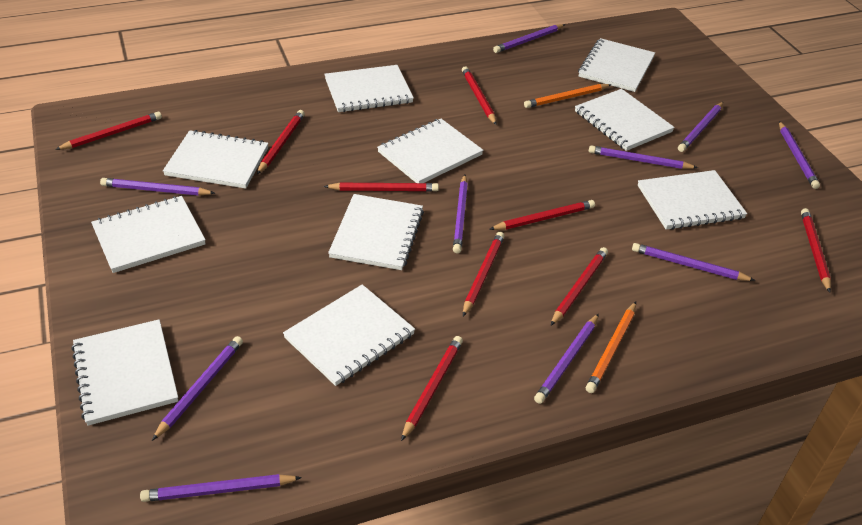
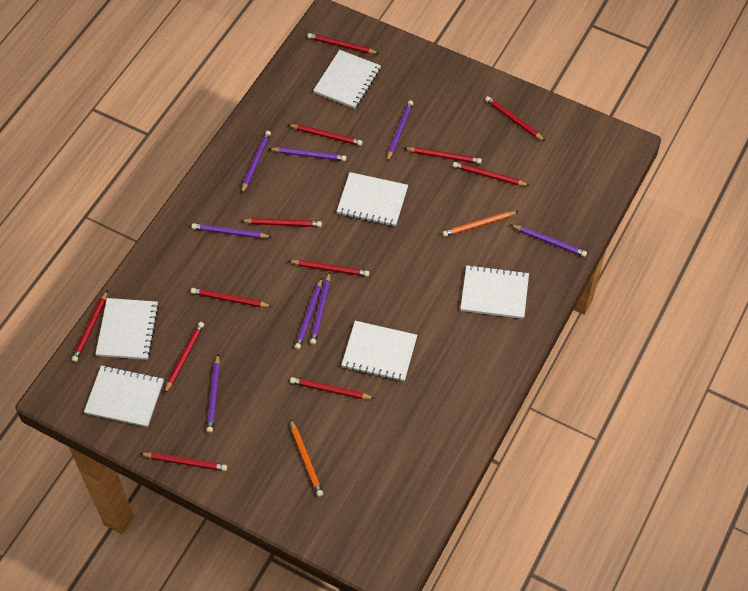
purple pencil: 10 -> 8
red pencil: 9 -> 12
white notebook: 10 -> 6

